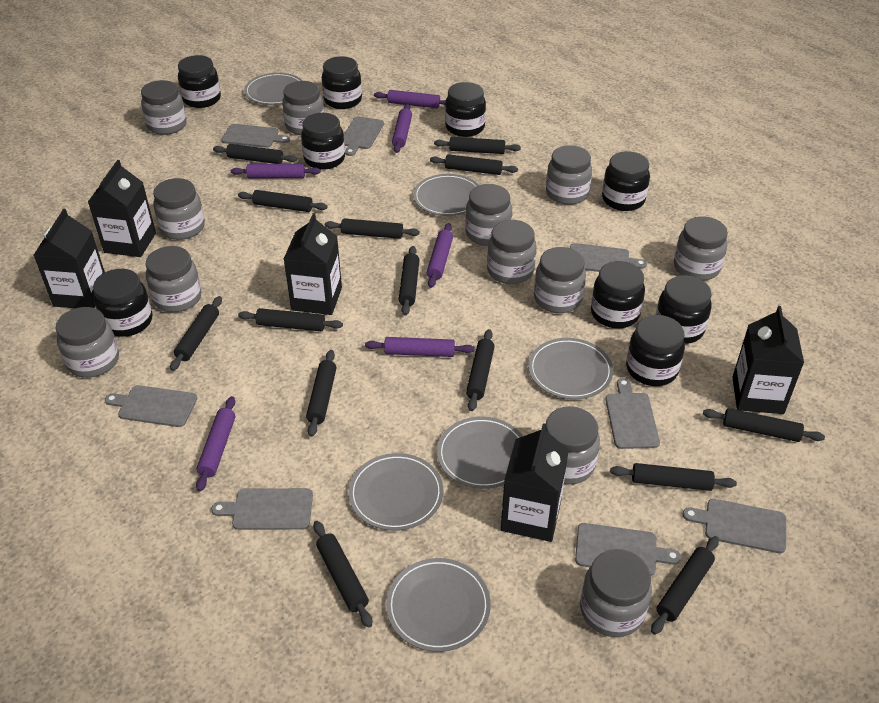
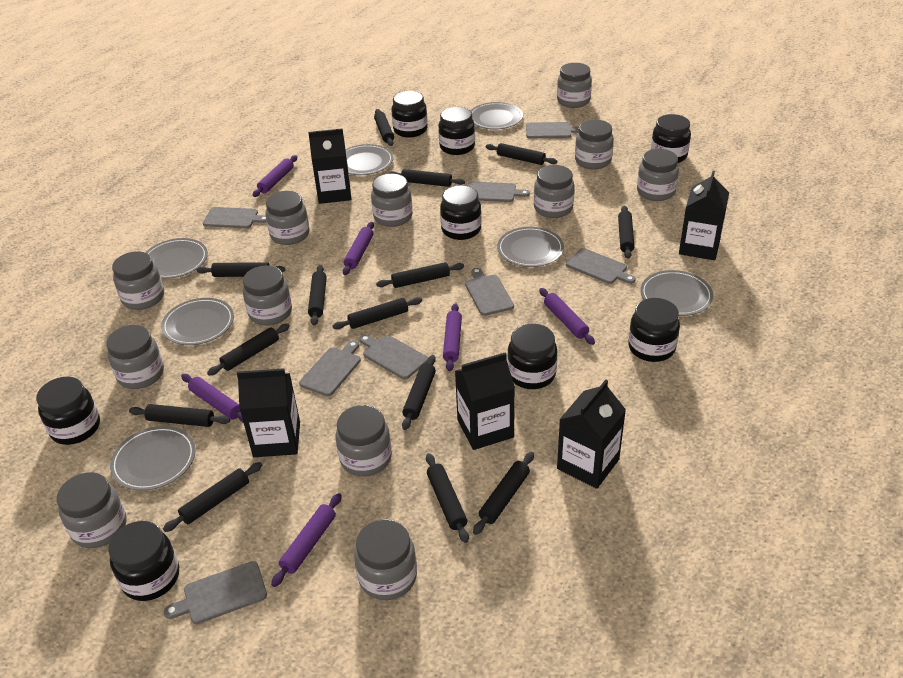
black jar: 9 -> 8
grey plate: 6 -> 7

